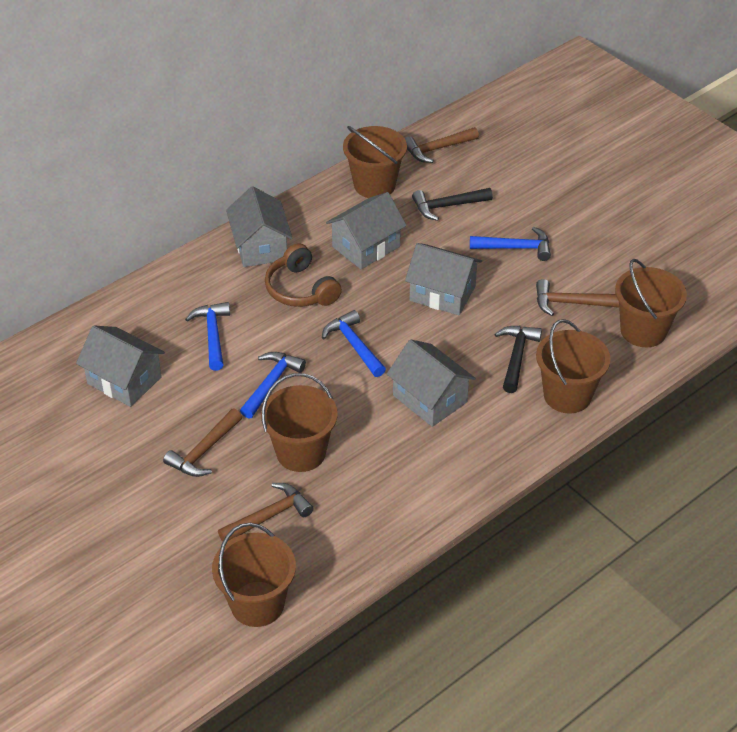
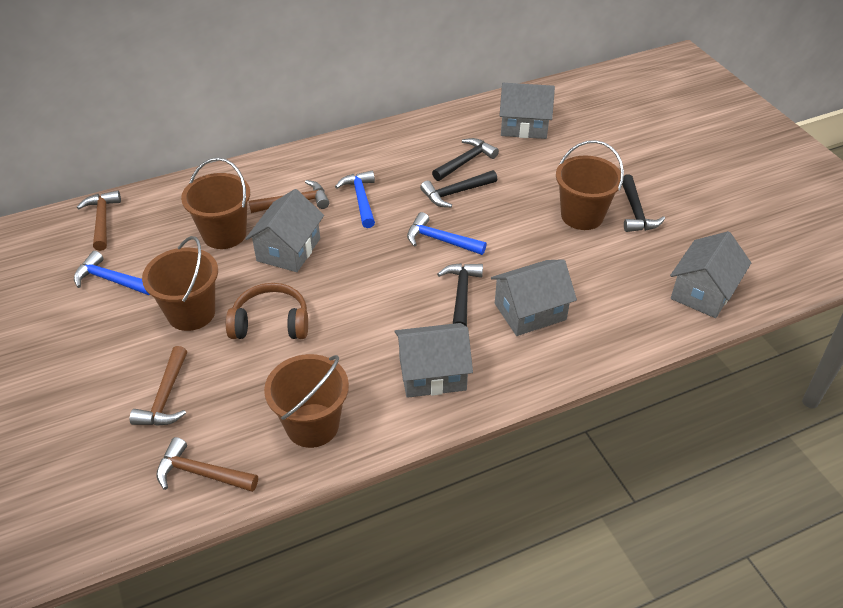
black hammer: 2 -> 4
blue hammer: 4 -> 3
brown bucket: 5 -> 4

